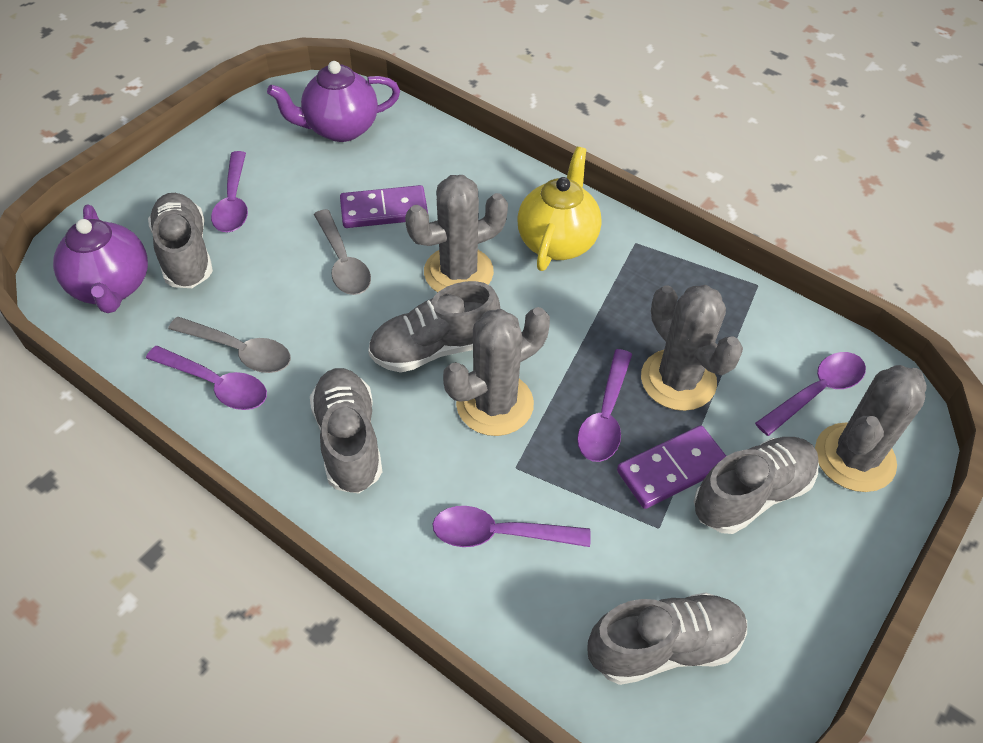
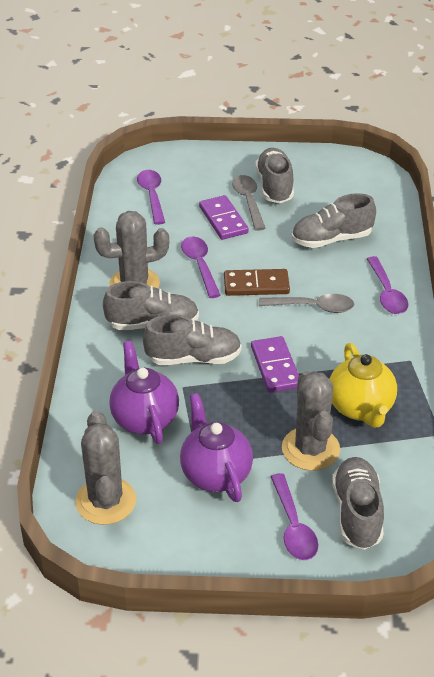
brown domino: 0 -> 1
grey cactus: 4 -> 3
purple spoon: 5 -> 4

